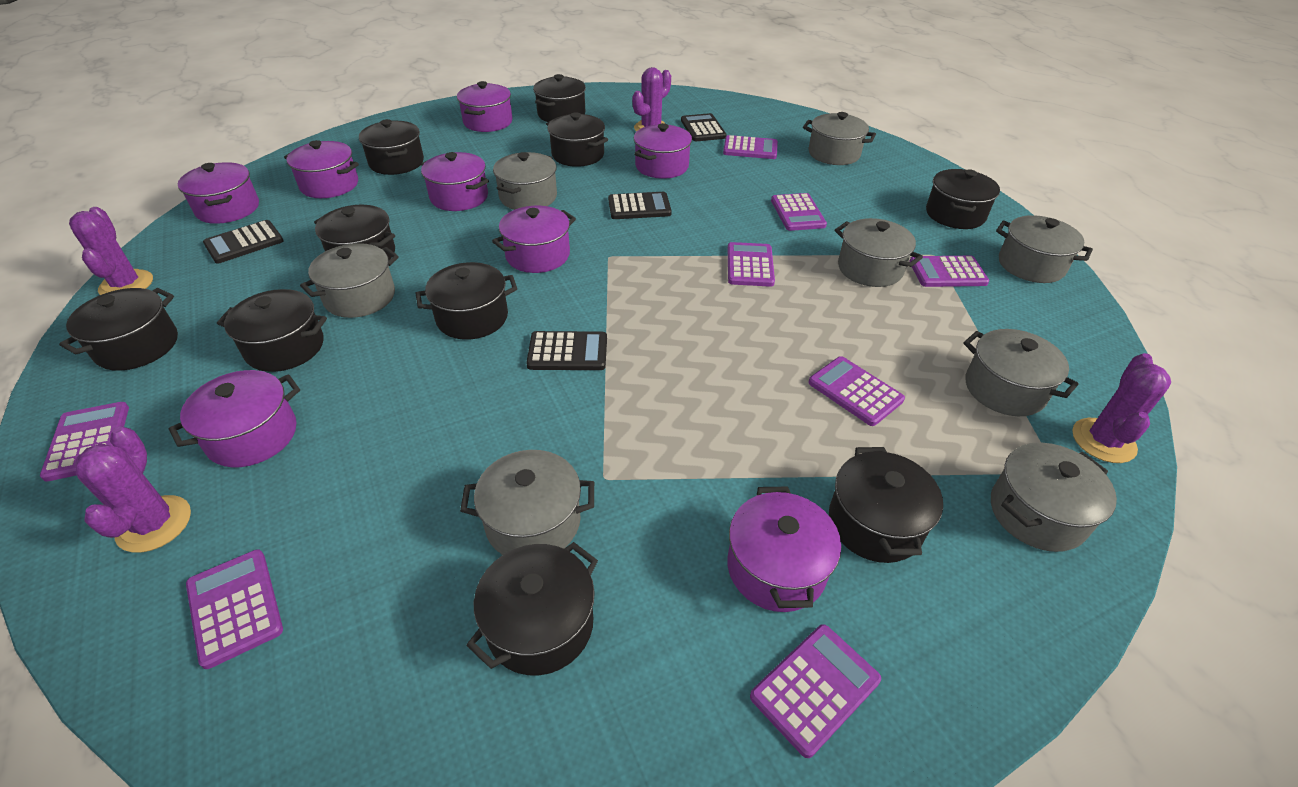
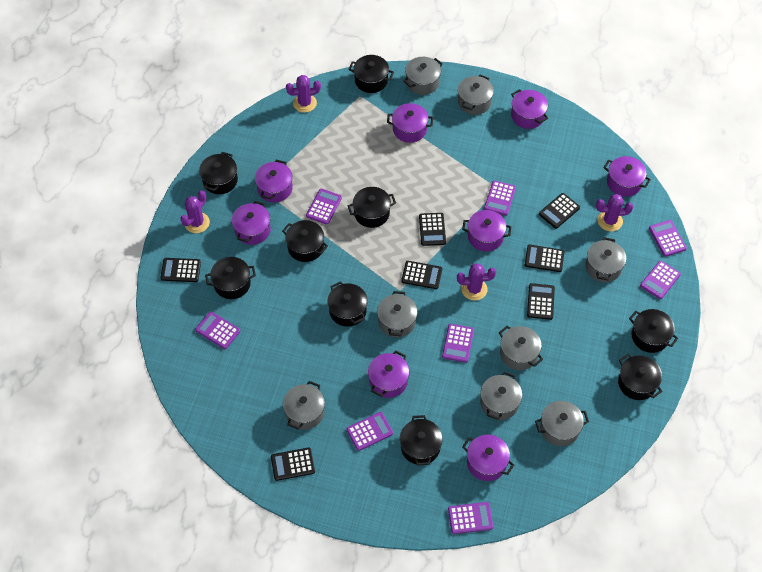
black calculator: 4 -> 7
black pot: 10 -> 9

